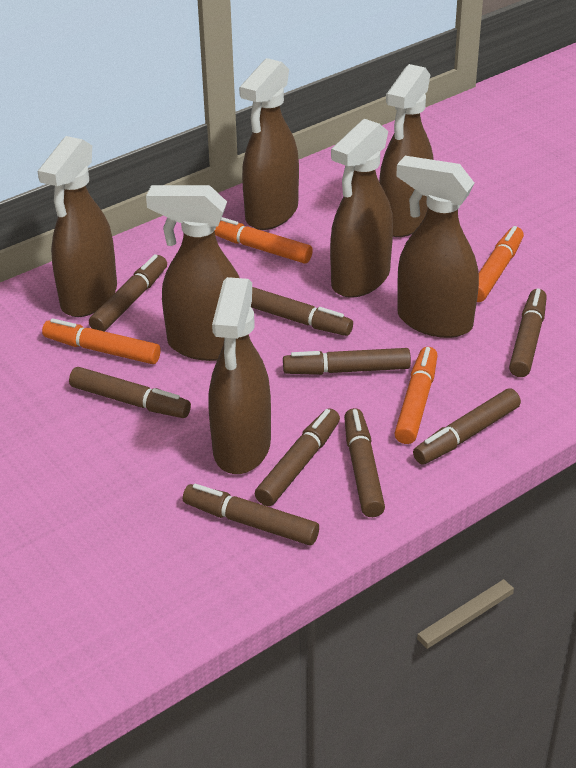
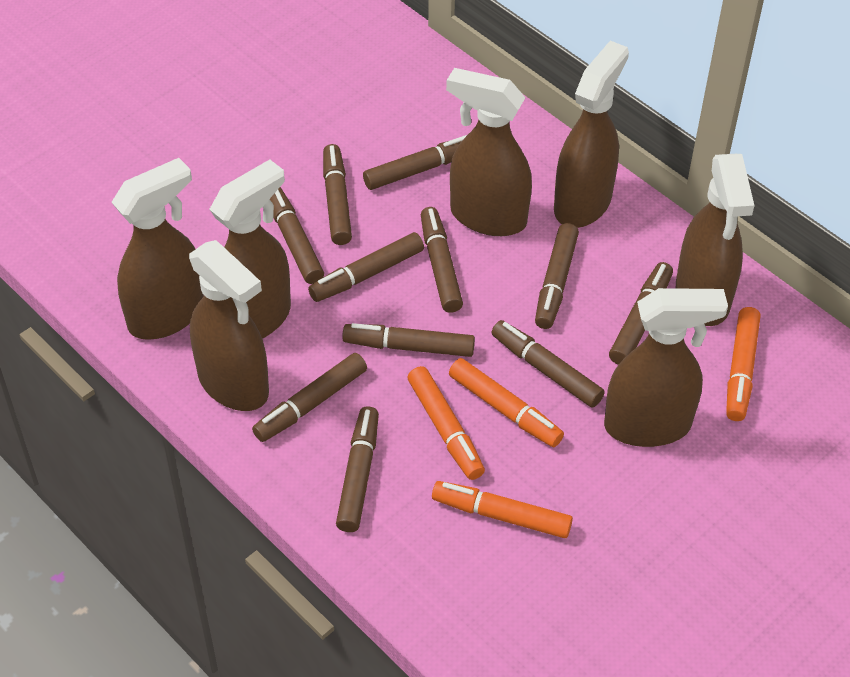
brown marker: 9 -> 11

